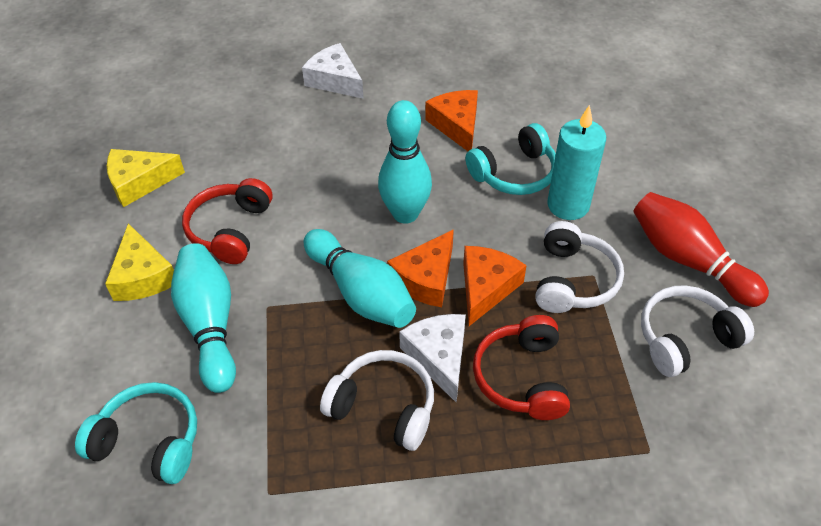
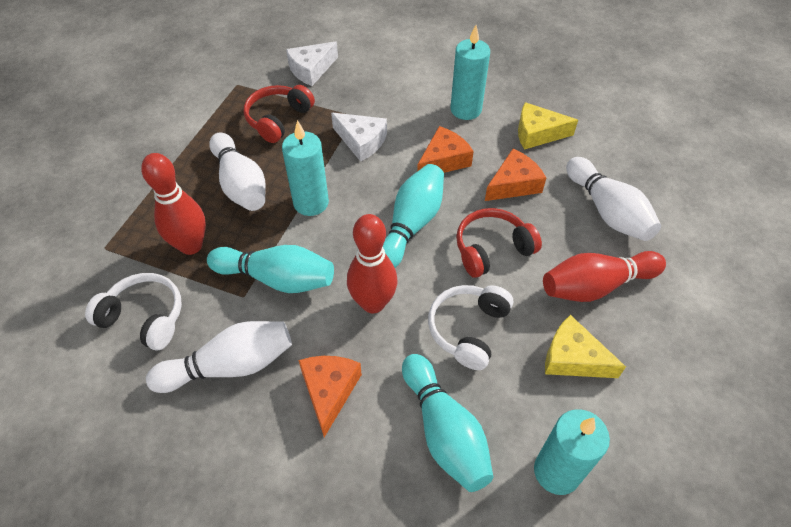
red bowling pin: 1 -> 3
turquoise candle: 1 -> 3
turquoise headphones: 2 -> 0
white bowling pin: 0 -> 3
white headphones: 3 -> 2

